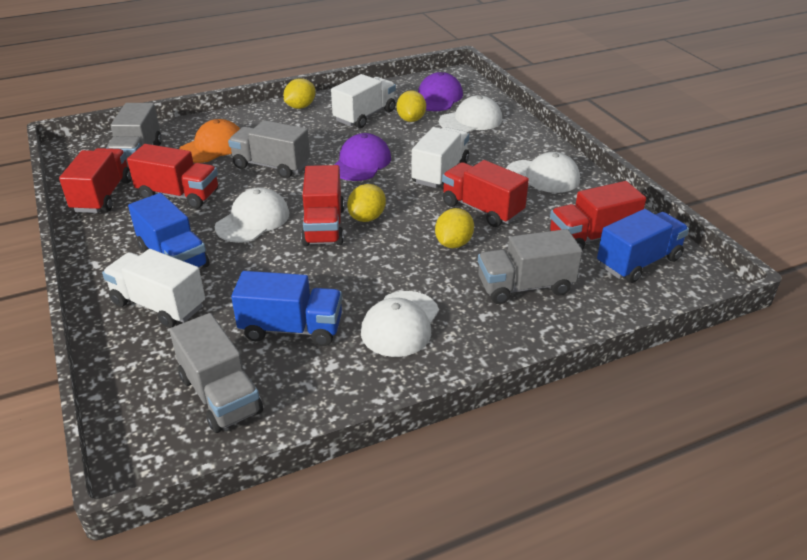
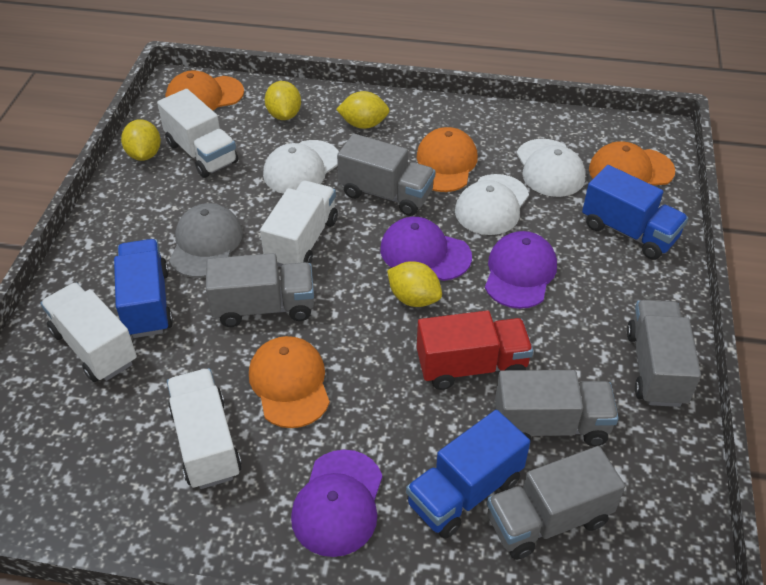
grey cap: 0 -> 1
grey truck: 4 -> 5
orange cap: 1 -> 4
purple cap: 2 -> 3
red truck: 5 -> 1
white cap: 4 -> 3
white truck: 3 -> 4

